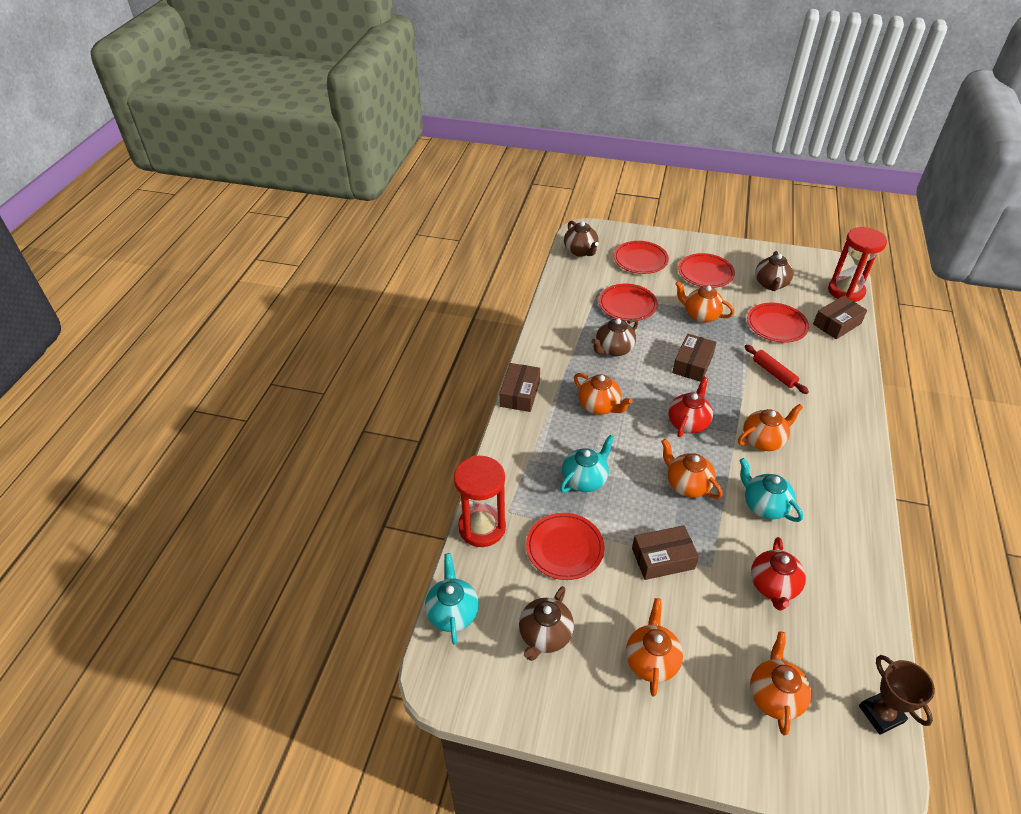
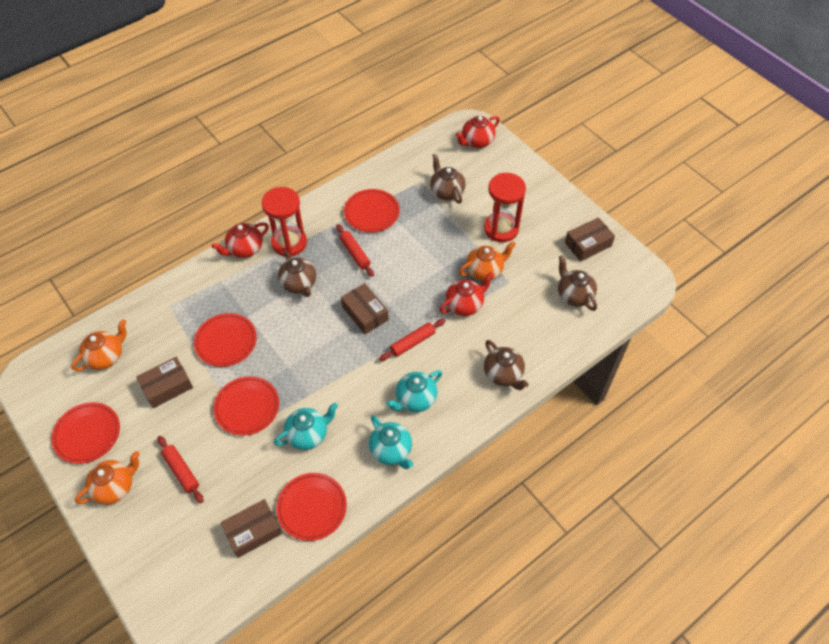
brown trophy: 1 -> 0
orange teapot: 6 -> 3
red rolling pin: 1 -> 3
red teapot: 2 -> 3

